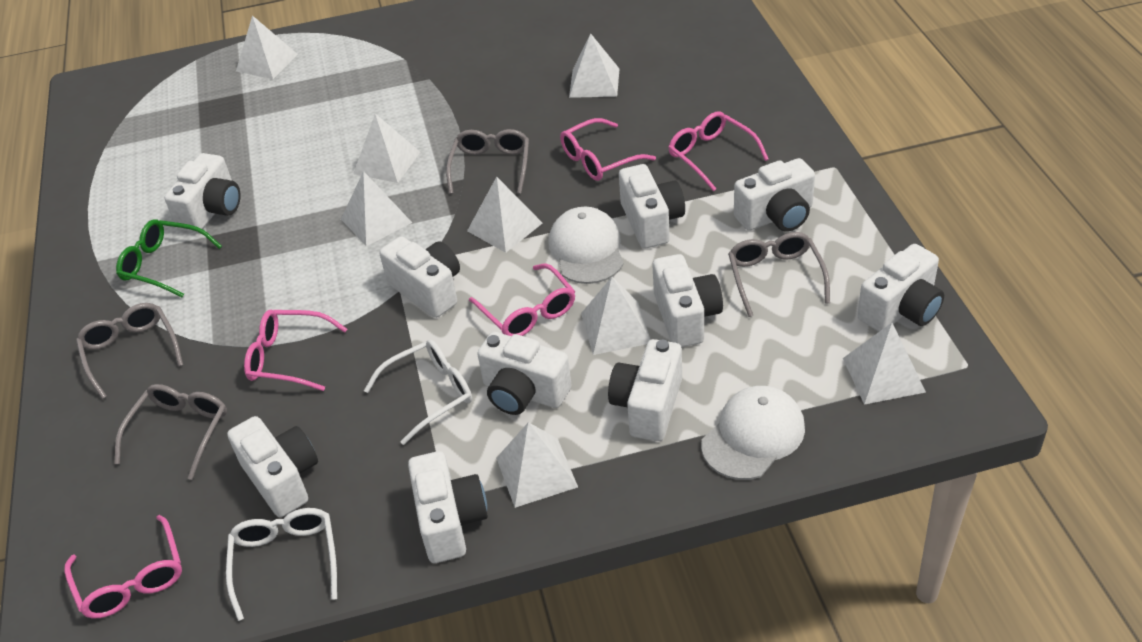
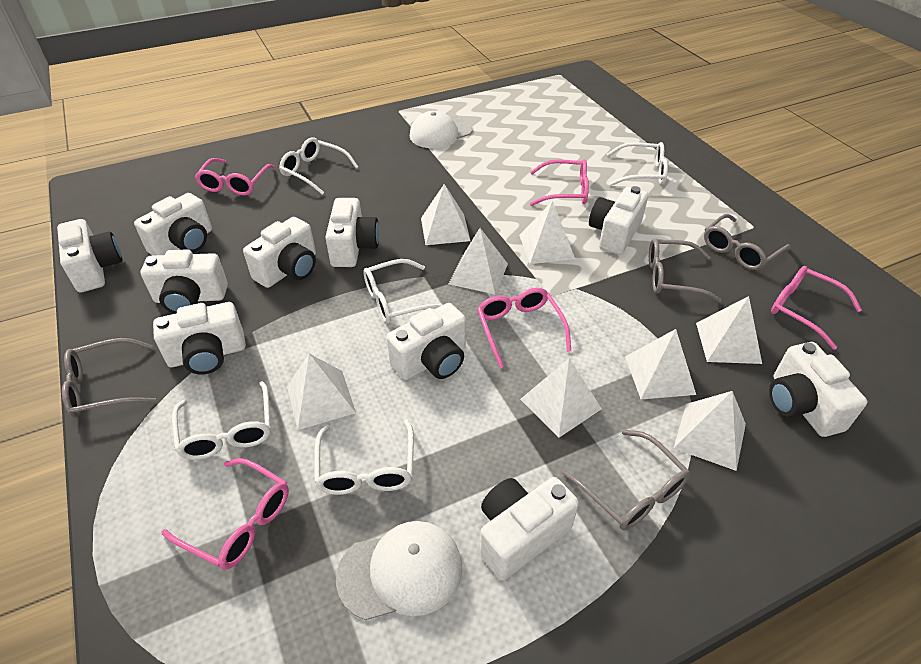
green glasses: 1 -> 0
white glasses: 2 -> 5

